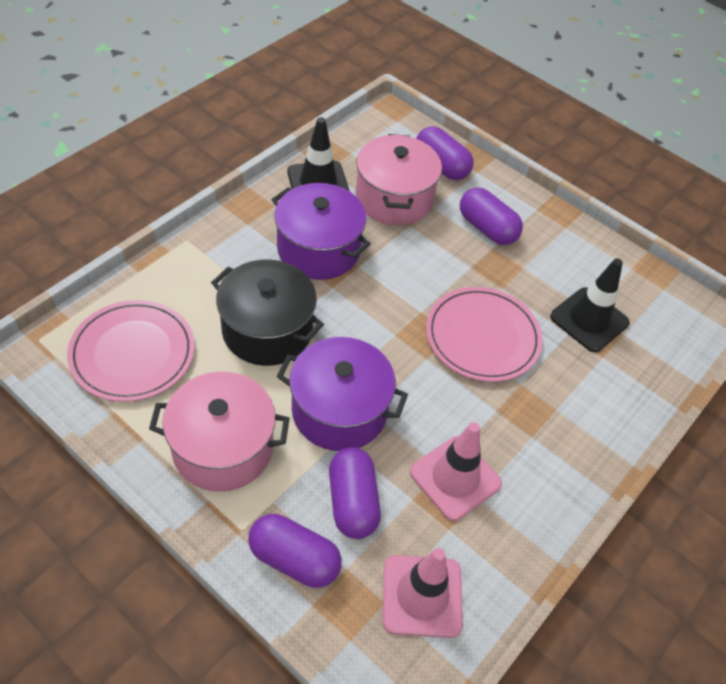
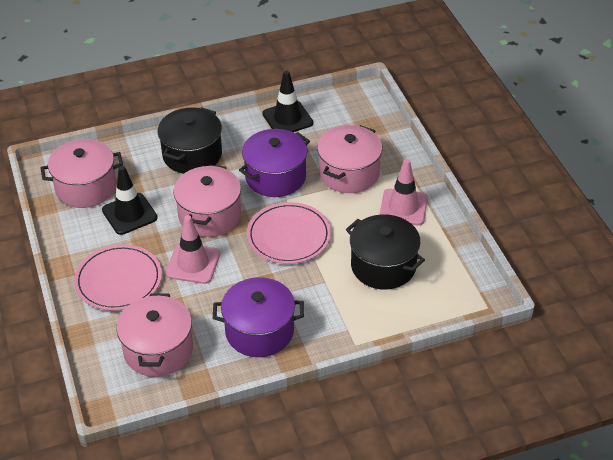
black pot: 1 -> 2
pink pot: 2 -> 4
purple capsule: 4 -> 0

